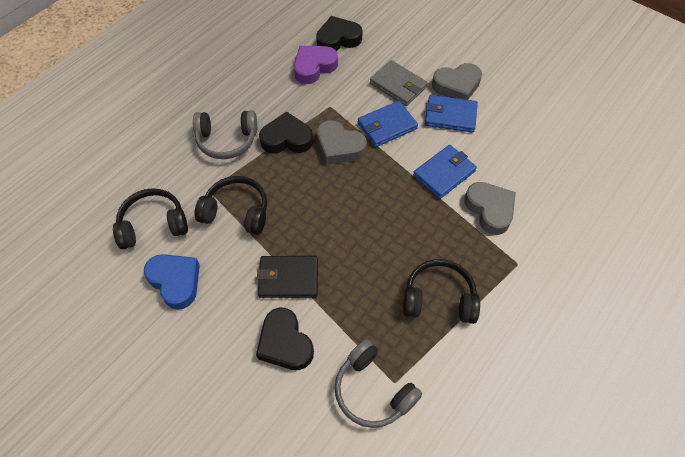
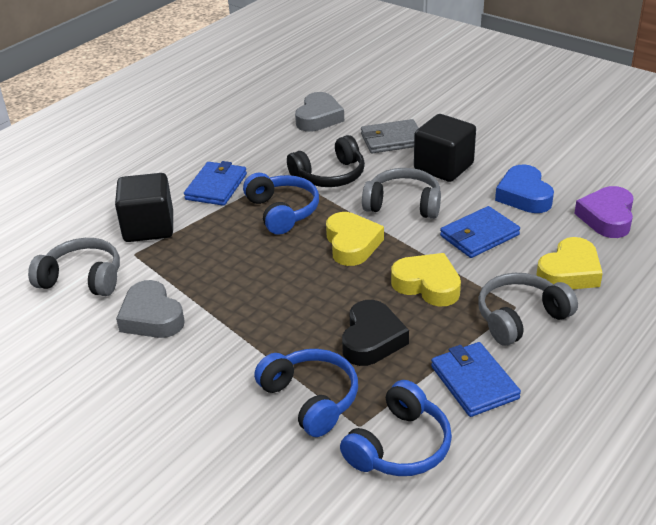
black cube: 0 -> 2
black headphones: 3 -> 1
black heart: 3 -> 1
black wallet: 1 -> 0
blue headphones: 0 -> 3
grey headphones: 2 -> 3
grey heart: 3 -> 2
yellow heart: 0 -> 3

